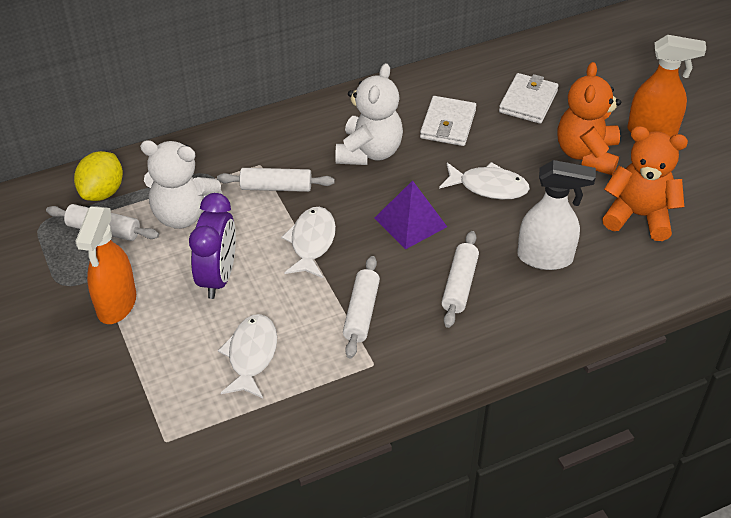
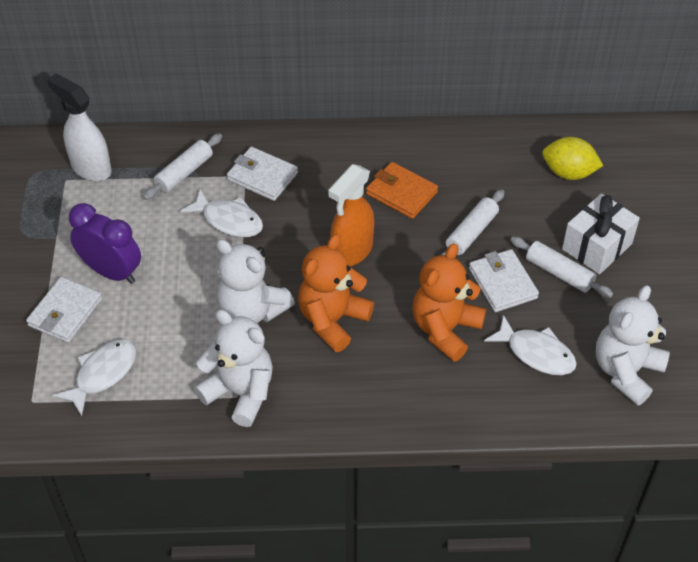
orange spray bottle: 2 -> 1
orange wallet: 0 -> 1
purple pyramid: 1 -> 0
white gift: 0 -> 1
white rolling pin: 4 -> 3
white teddy bear: 2 -> 3
white wallet: 2 -> 3

